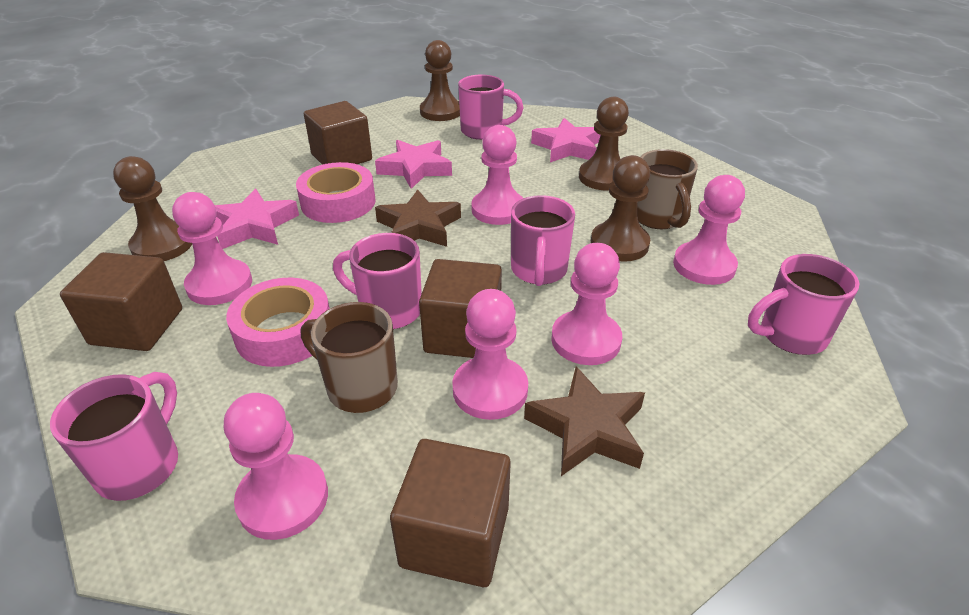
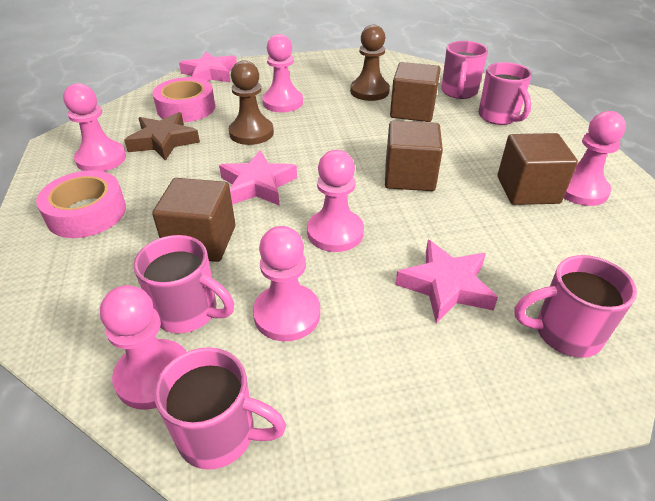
brown mug: 2 -> 0
brown pawn: 4 -> 2
brown star: 2 -> 1

